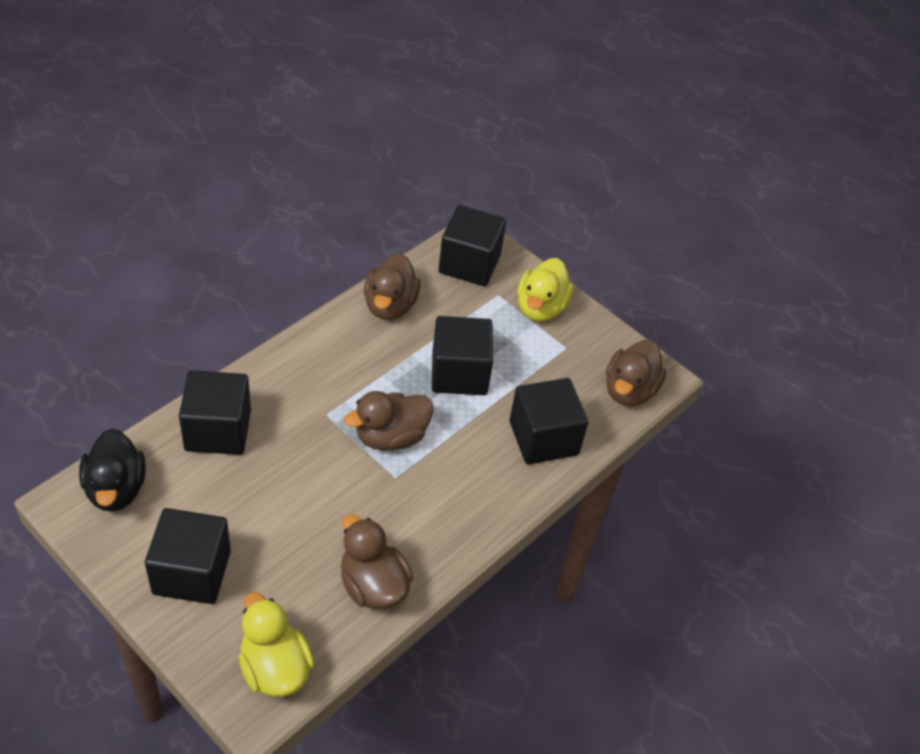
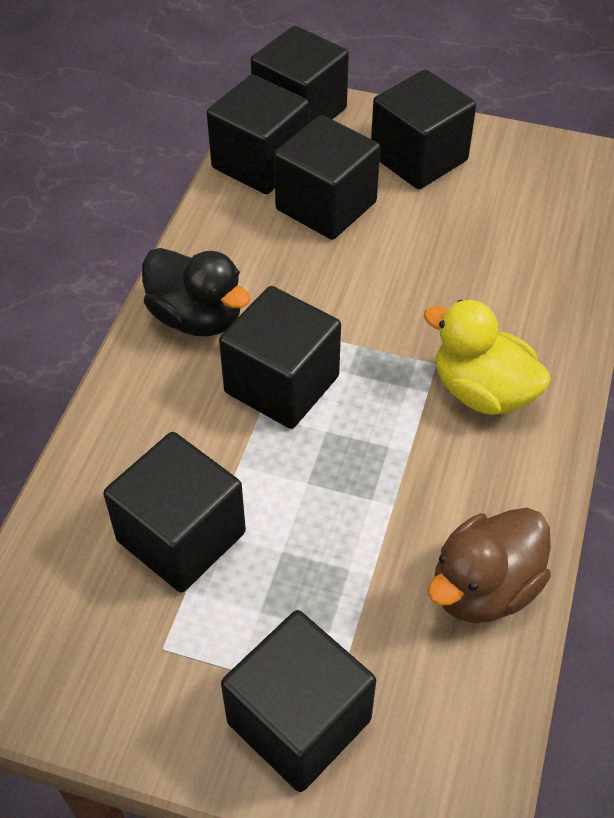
black cube: 5 -> 7
brown duck: 4 -> 1
yellow duck: 2 -> 1

